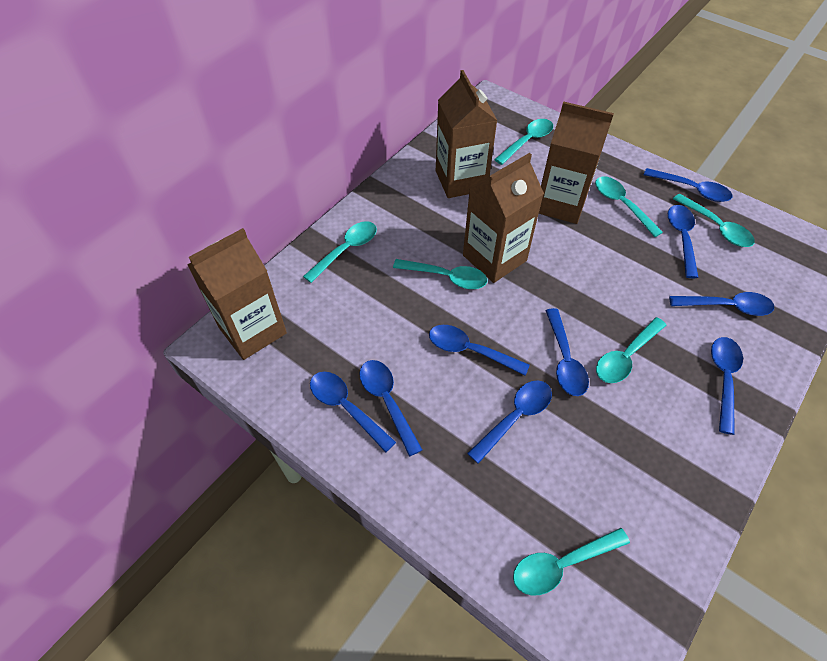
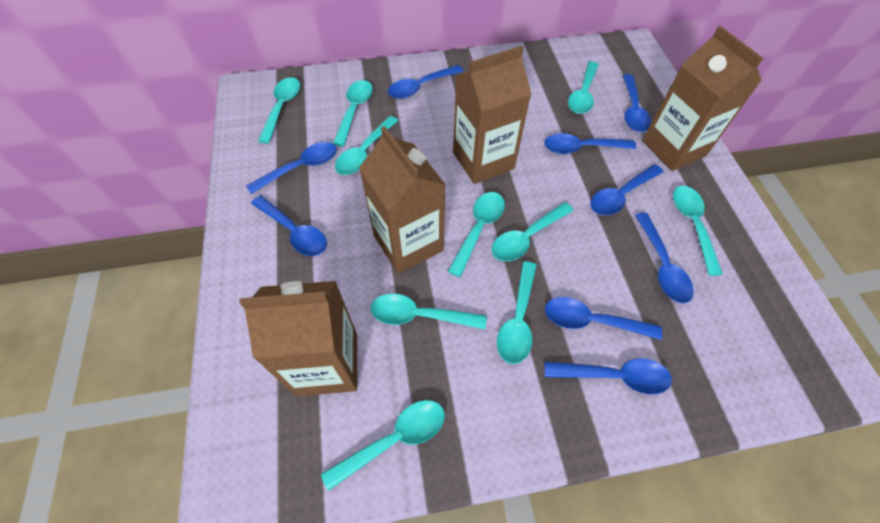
turquoise spoon: 7 -> 10

